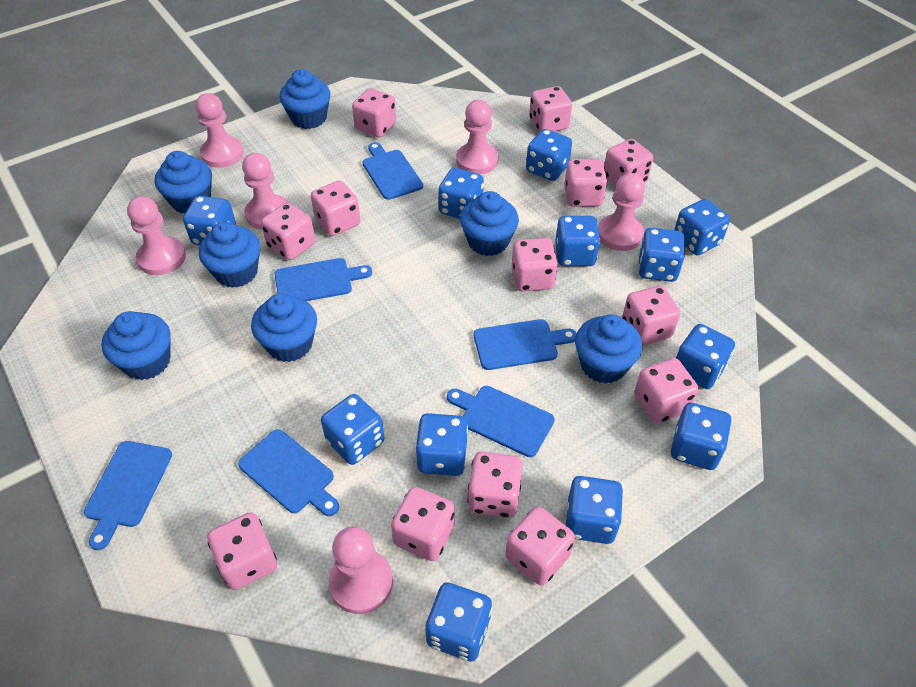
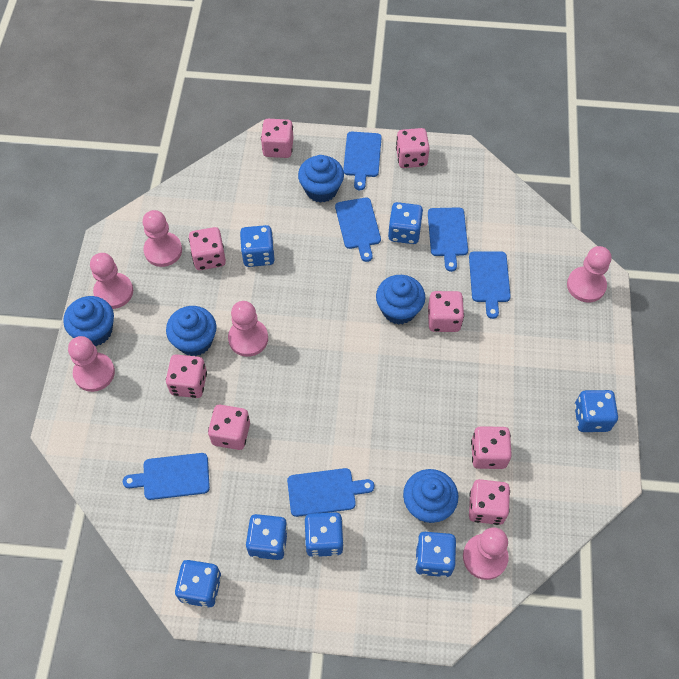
blue cupcake: 7 -> 5
blue dice: 12 -> 7
pink dice: 13 -> 8

